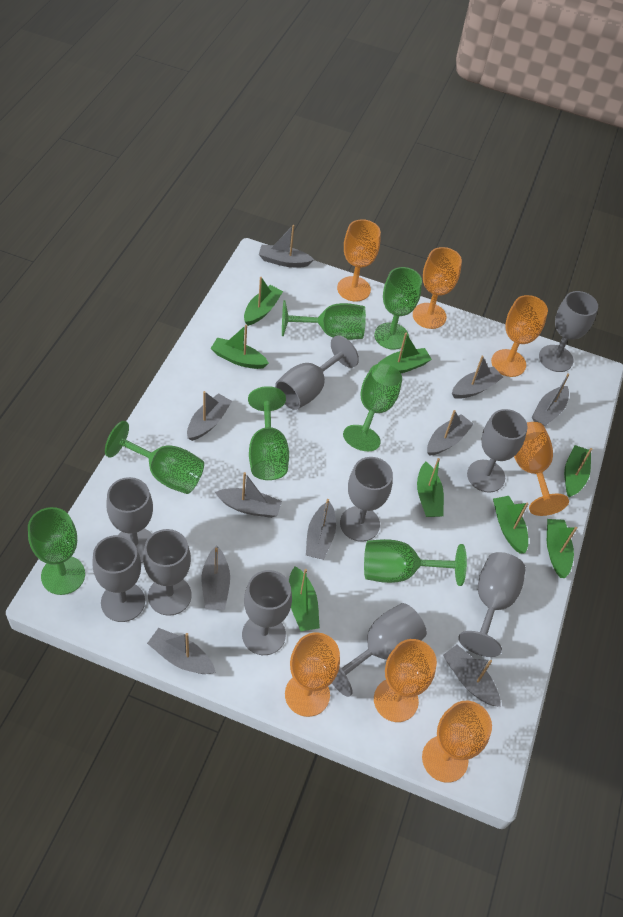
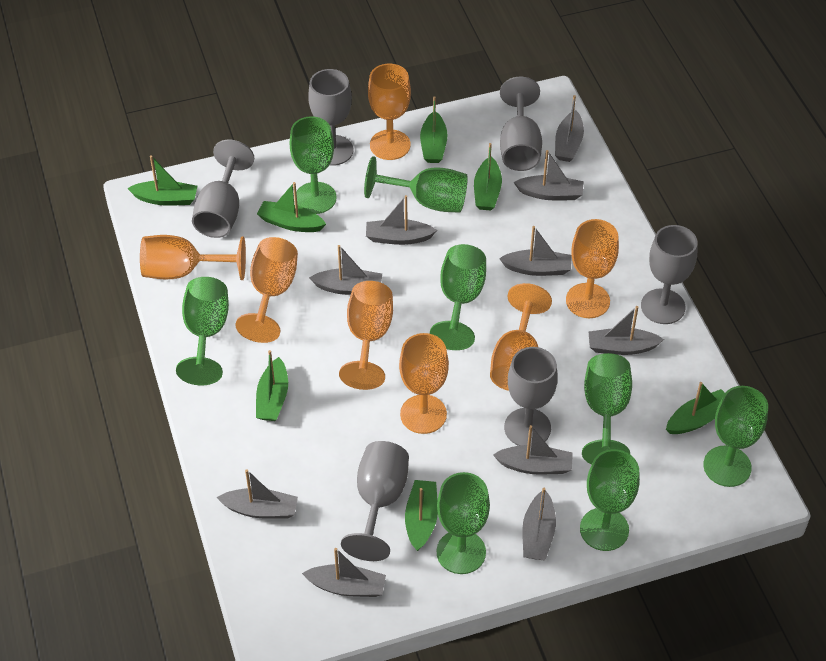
green boat: 8 -> 7
green goblet: 7 -> 8
grey goblet: 10 -> 6

